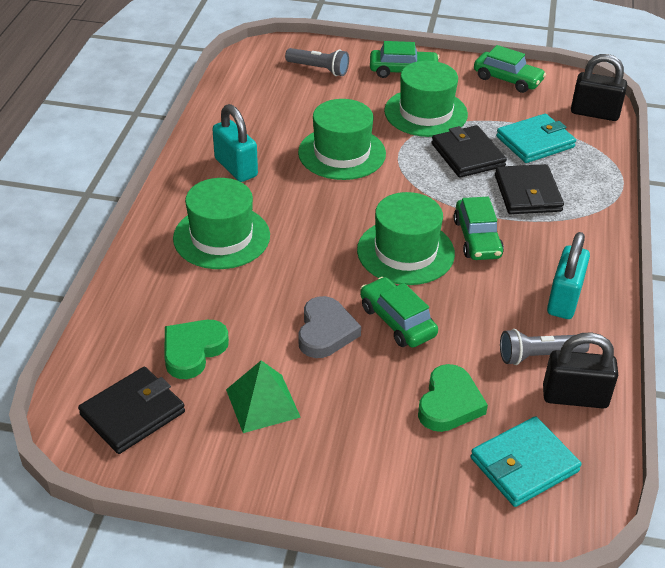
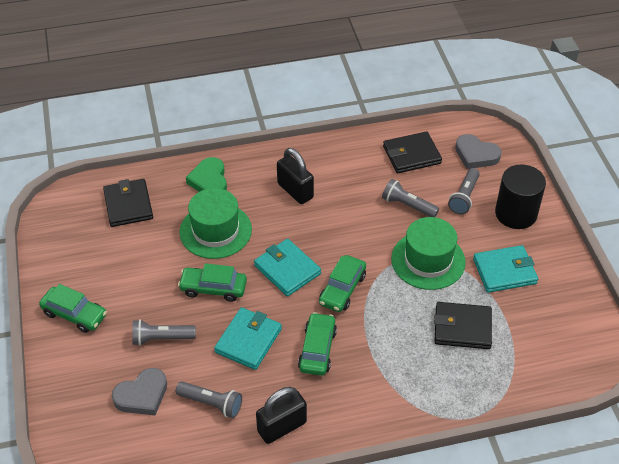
black cylinder: 0 -> 1
green hat: 4 -> 2
green heart: 2 -> 1
green pyramid: 1 -> 0
grey flashlight: 2 -> 4
grey heart: 1 -> 2
turquoise padlock: 2 -> 0
turquoise wallet: 2 -> 3

